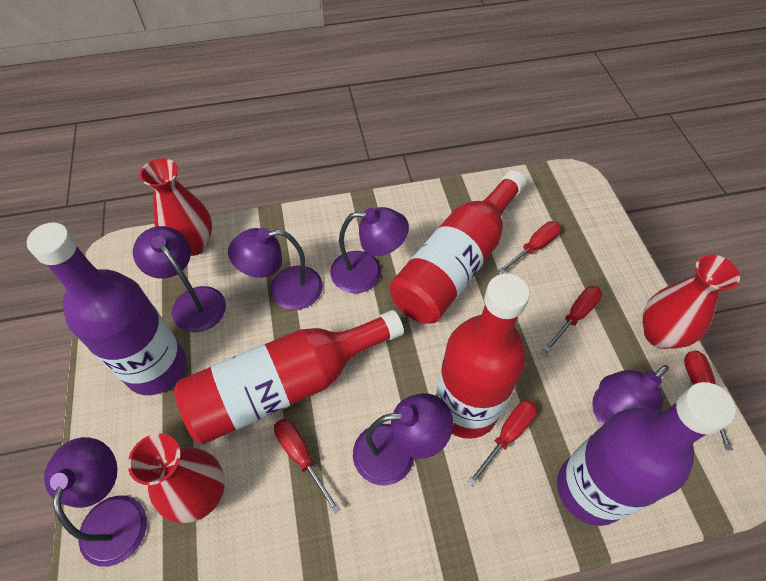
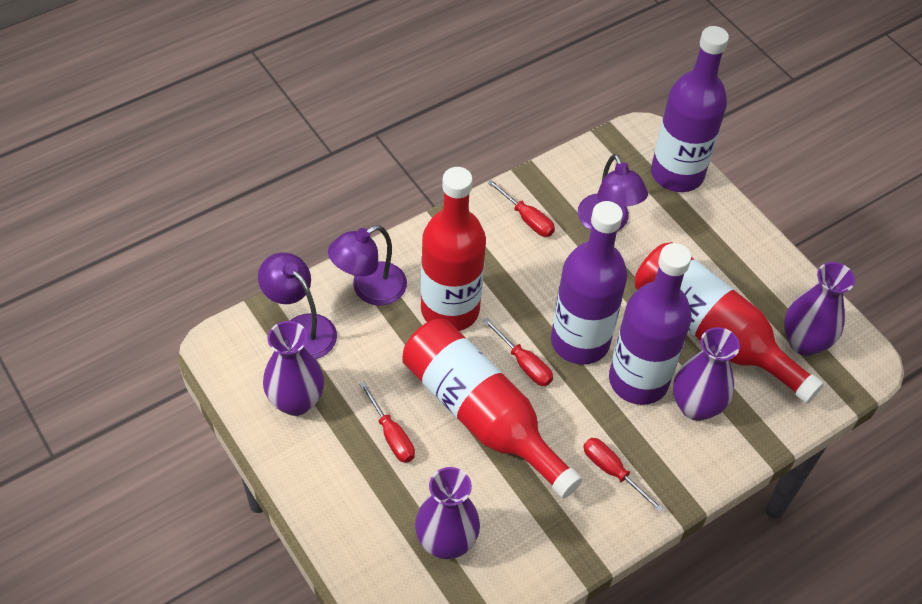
purple bottle: 2 -> 3
purple lamp: 6 -> 3
purple vase: 0 -> 4
red screwdriver: 5 -> 4
red vase: 3 -> 0

